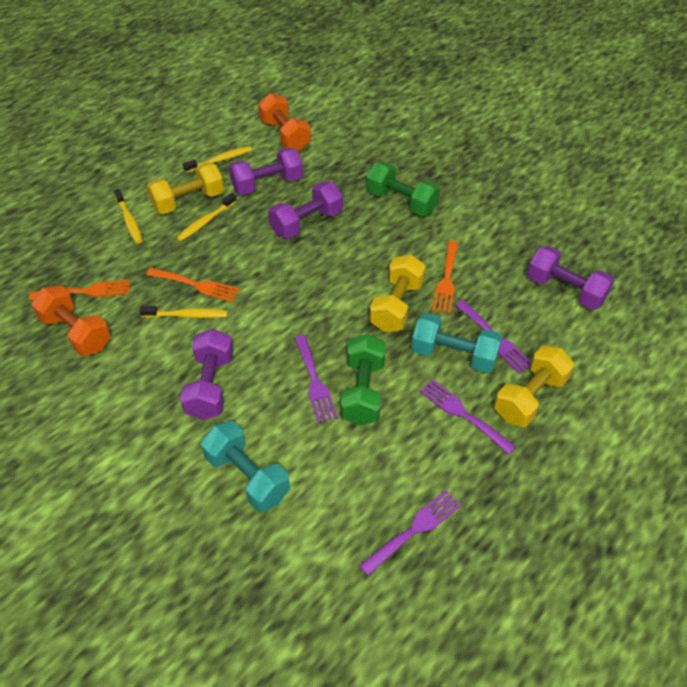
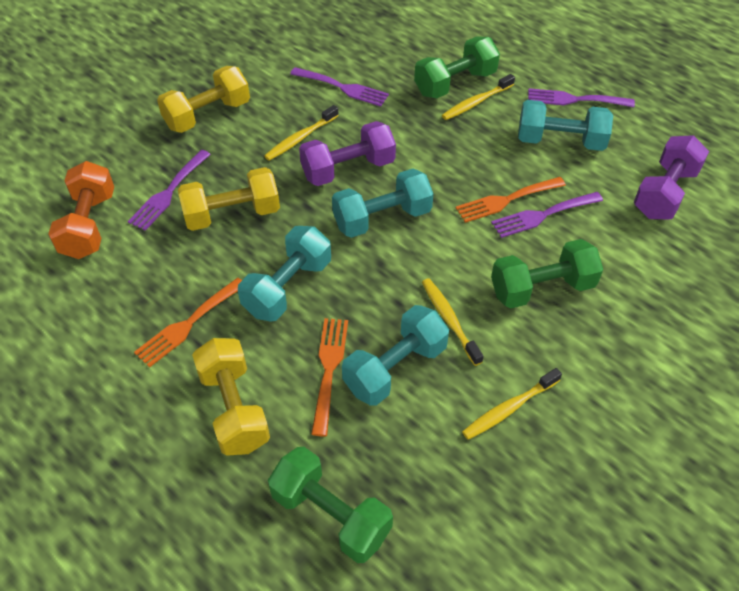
green dumbbell: 2 -> 3
orange dumbbell: 2 -> 1
purple dumbbell: 4 -> 2
turquoise dumbbell: 2 -> 4

